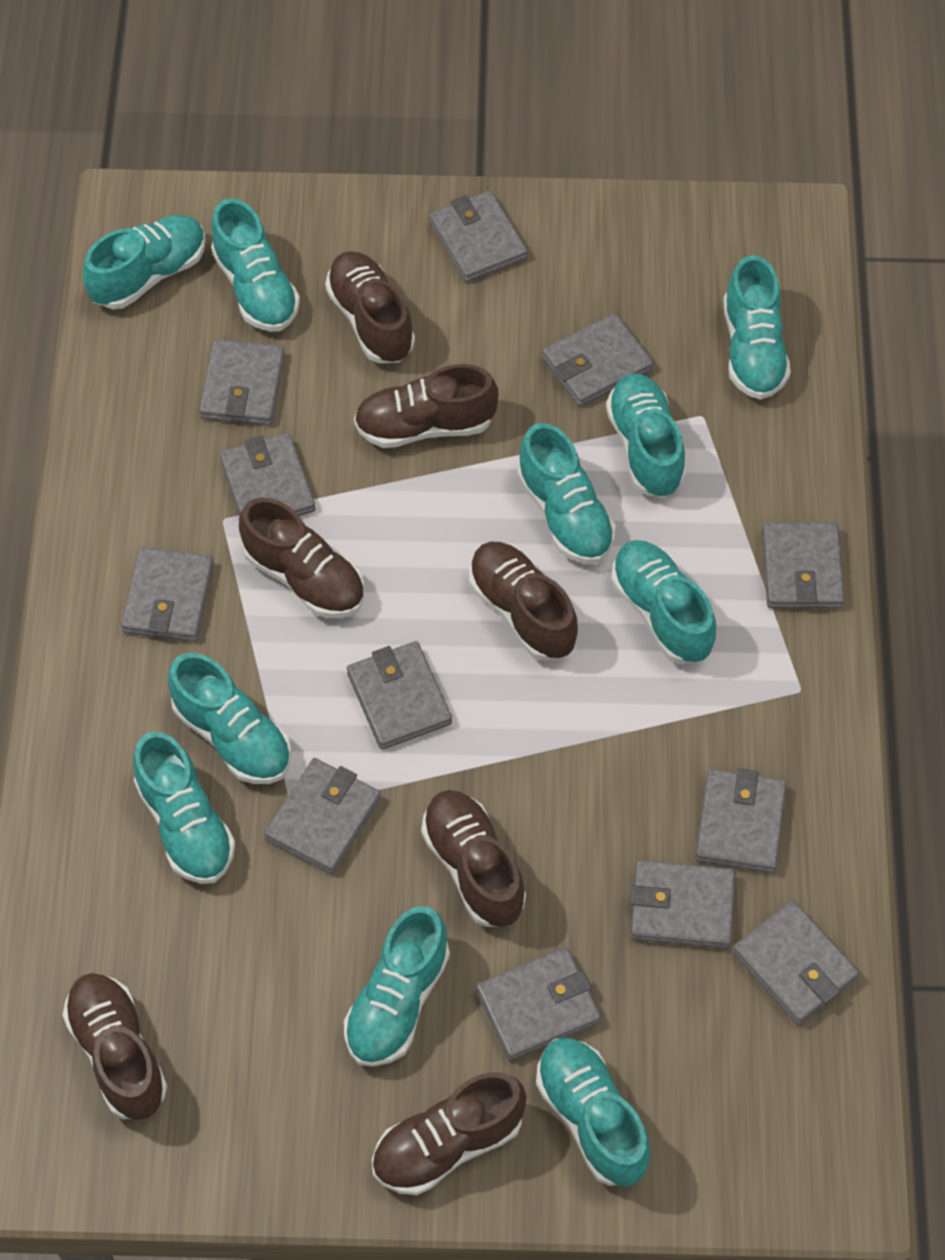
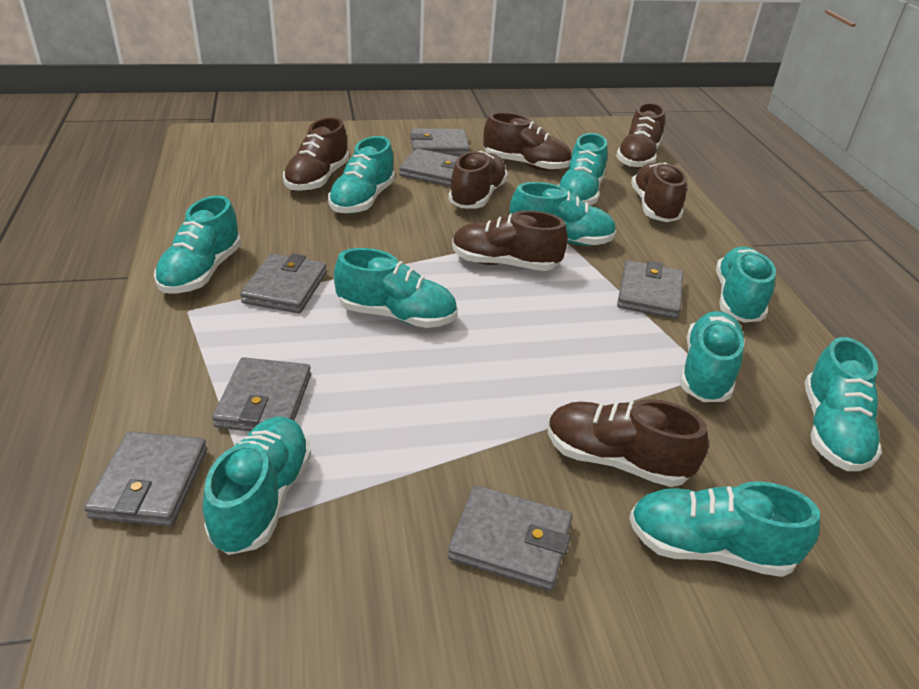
grey wallet: 12 -> 7

